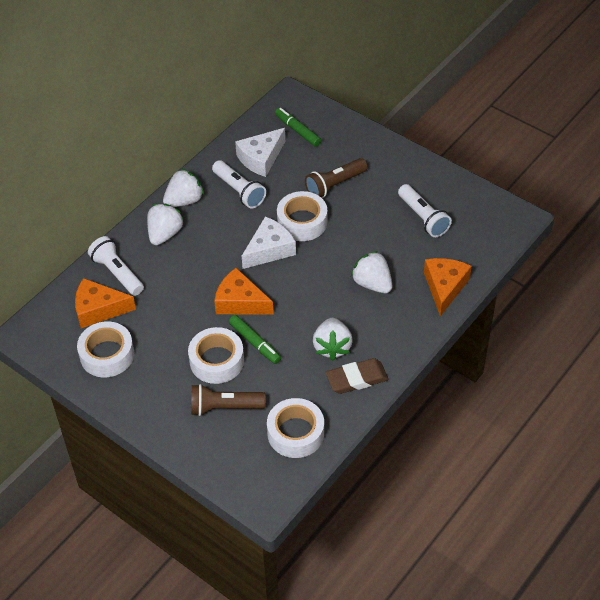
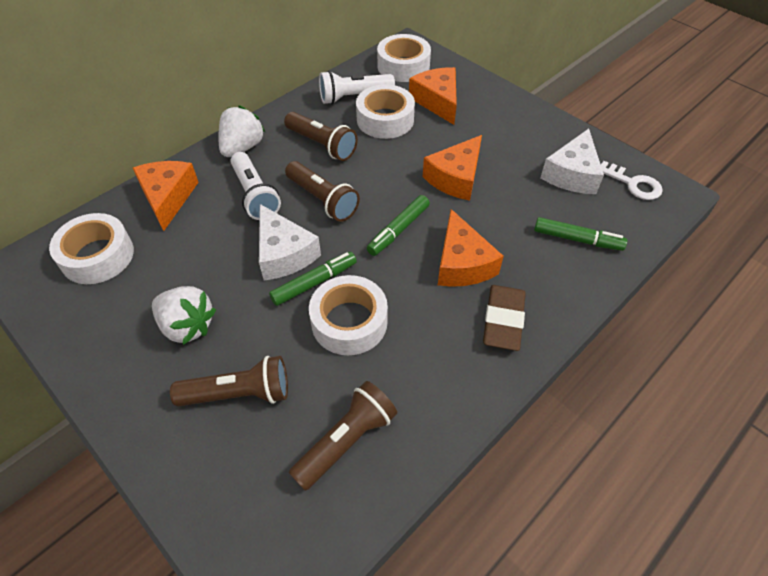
brown flashlight: 2 -> 4
green marker: 2 -> 3
orange cheese: 3 -> 4
white flashlight: 3 -> 2
white key: 0 -> 1
white strawberry: 4 -> 2

